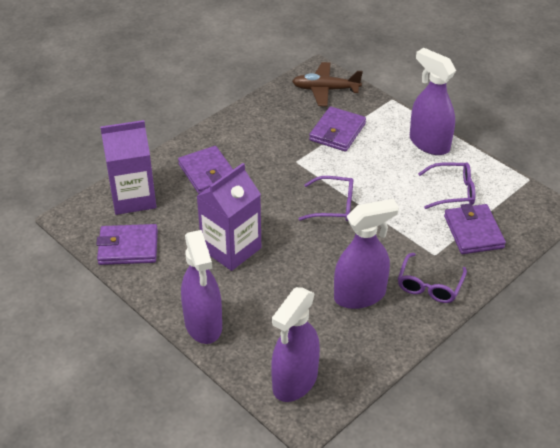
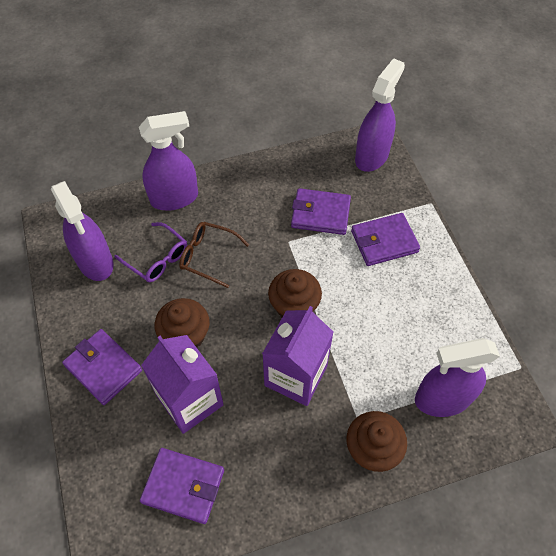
brown cupcake: 0 -> 3
brown glasses: 0 -> 1
brown plane: 1 -> 0
purple glasses: 3 -> 1

